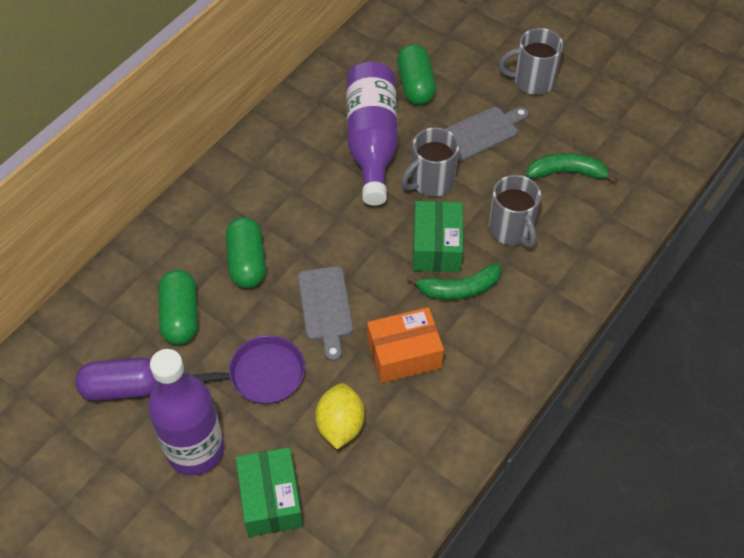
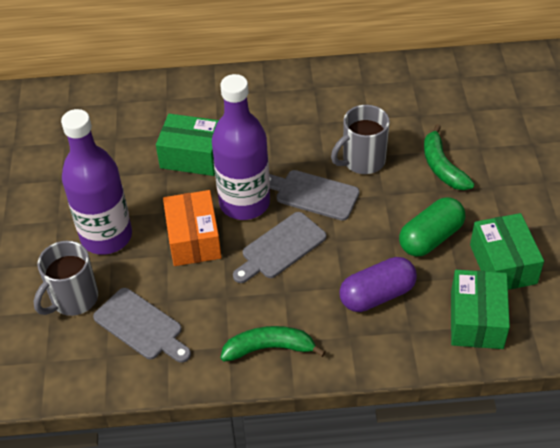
green box: 2 -> 3
green capsule: 3 -> 1
grey cutting board: 2 -> 3
grey mug: 3 -> 2
purple pan: 1 -> 0
yellow lemon: 1 -> 0

